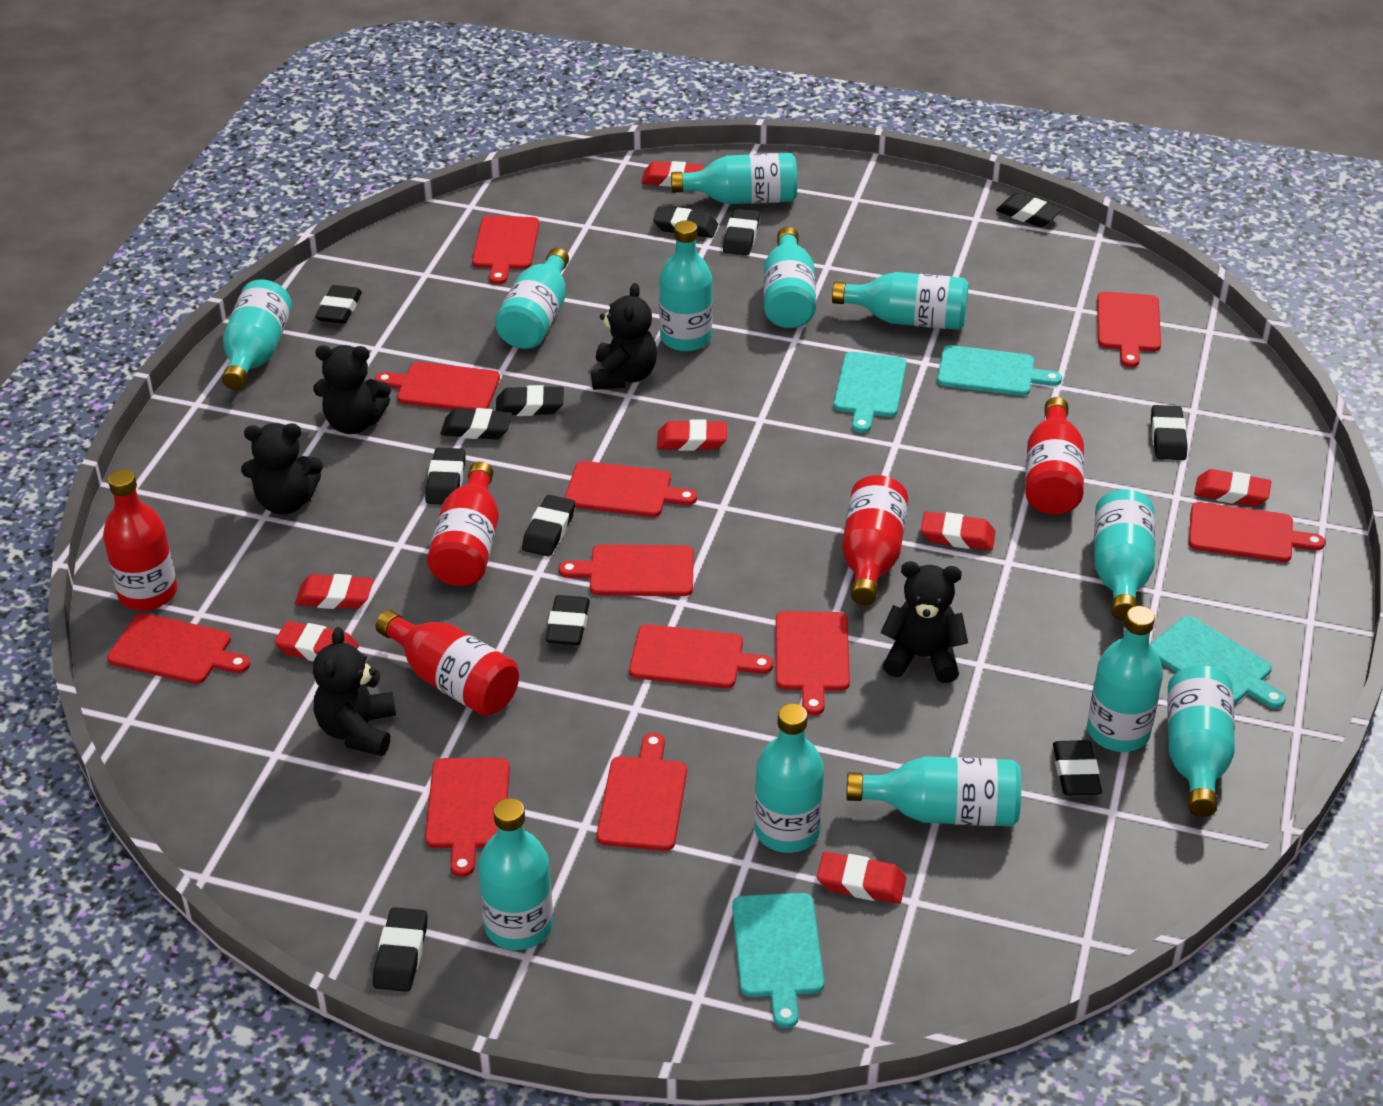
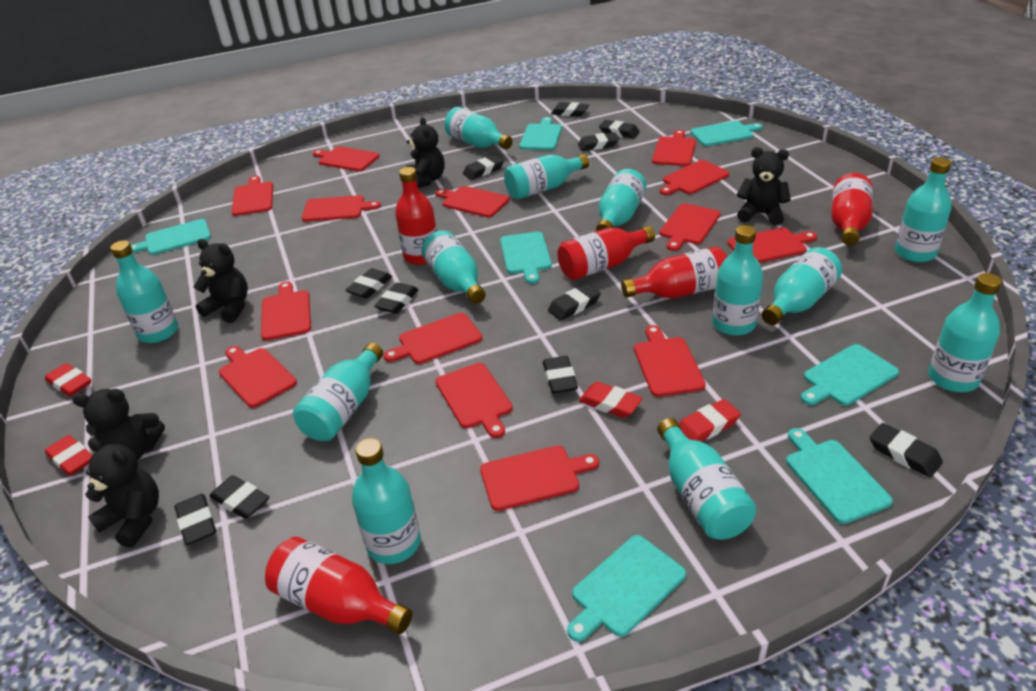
black eraser: 12 -> 11
red cutting board: 11 -> 14
red eraser: 7 -> 4
turquoise cutting board: 4 -> 7

